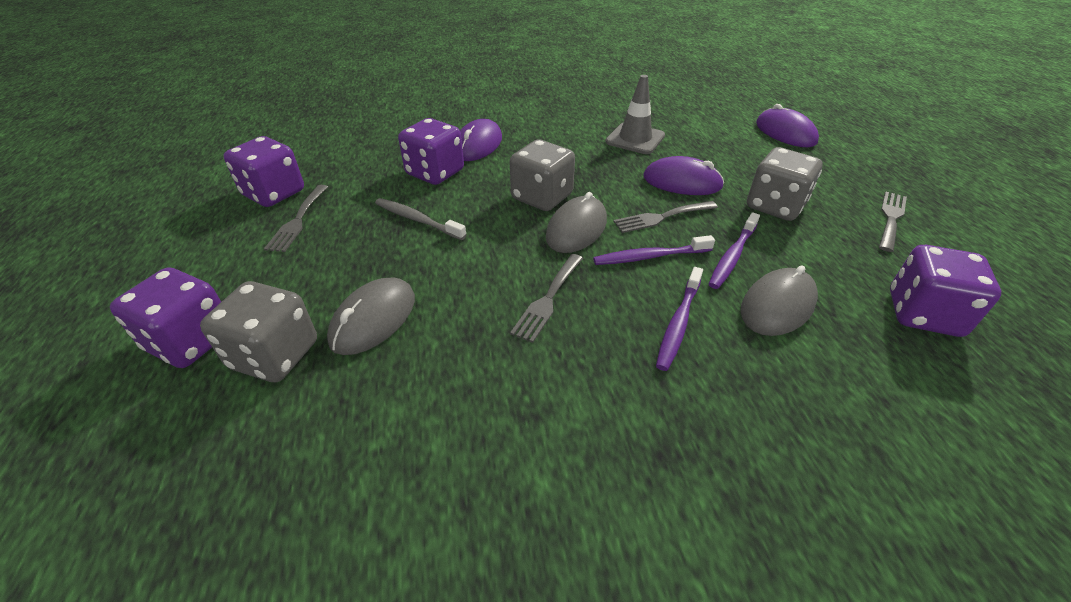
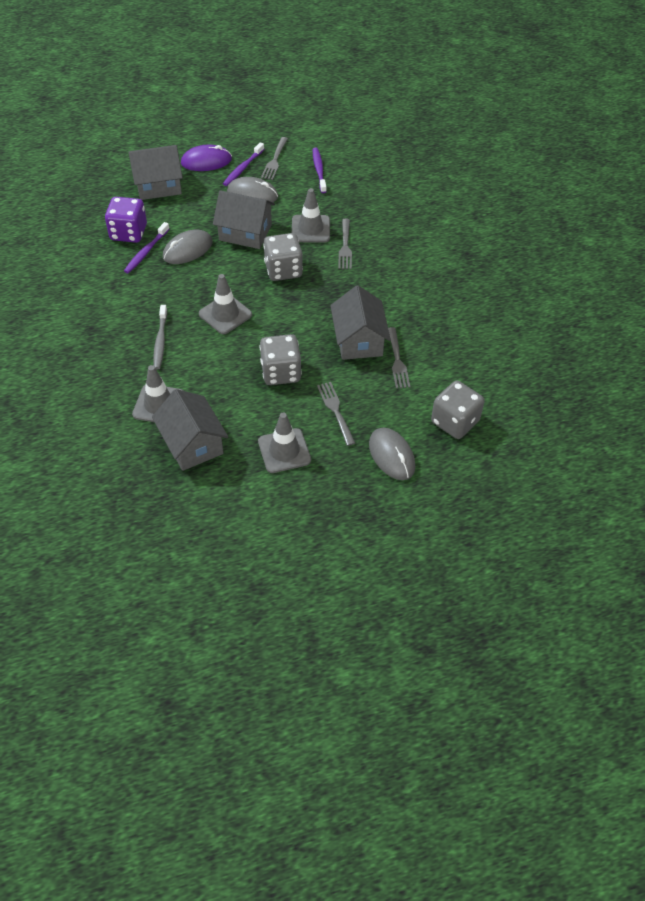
grey house: 0 -> 4
grey traffic cone: 1 -> 4
purple dice: 4 -> 1
purple mouse: 3 -> 1

